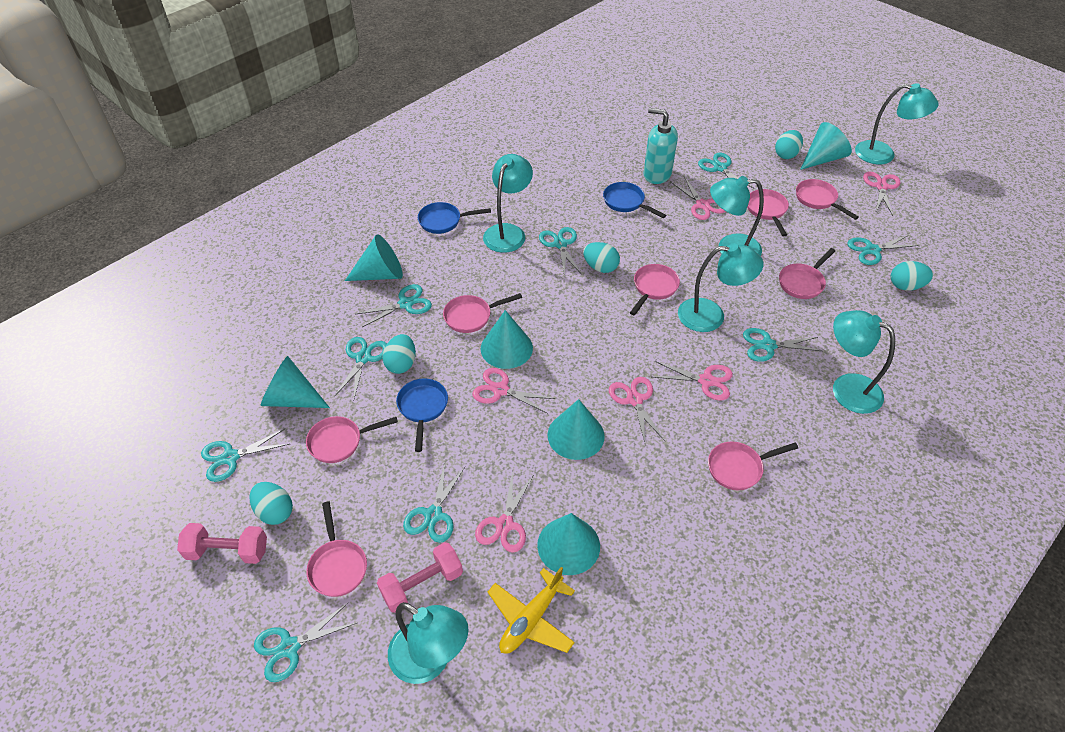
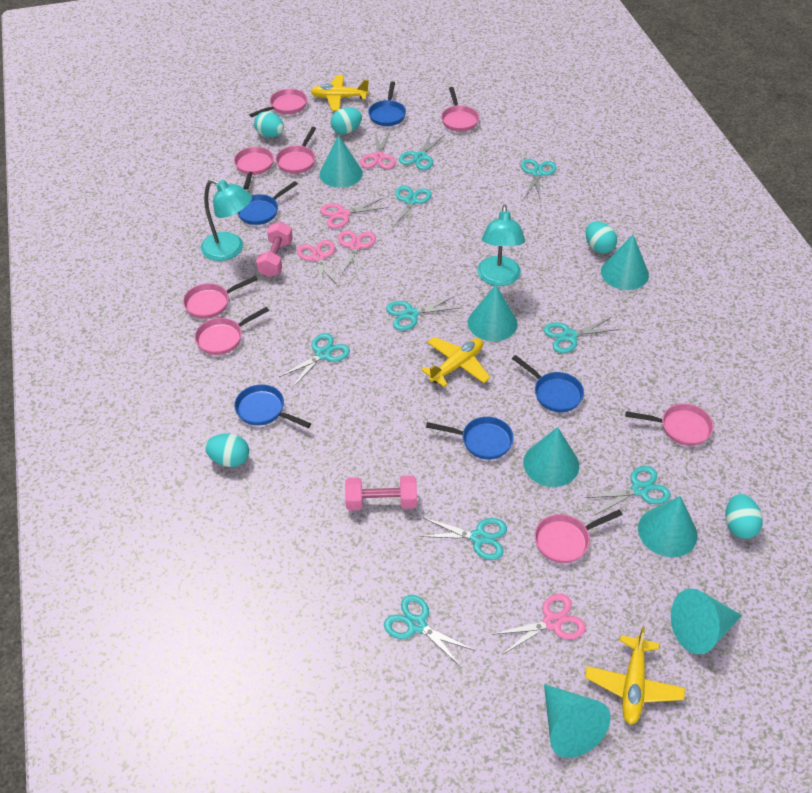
blue pan: 3 -> 5
pink scissors: 6 -> 5
turquoise cone: 6 -> 7
turquoise lamp: 6 -> 2
turquoise soap dispenser: 1 -> 0
yellow plane: 1 -> 3

